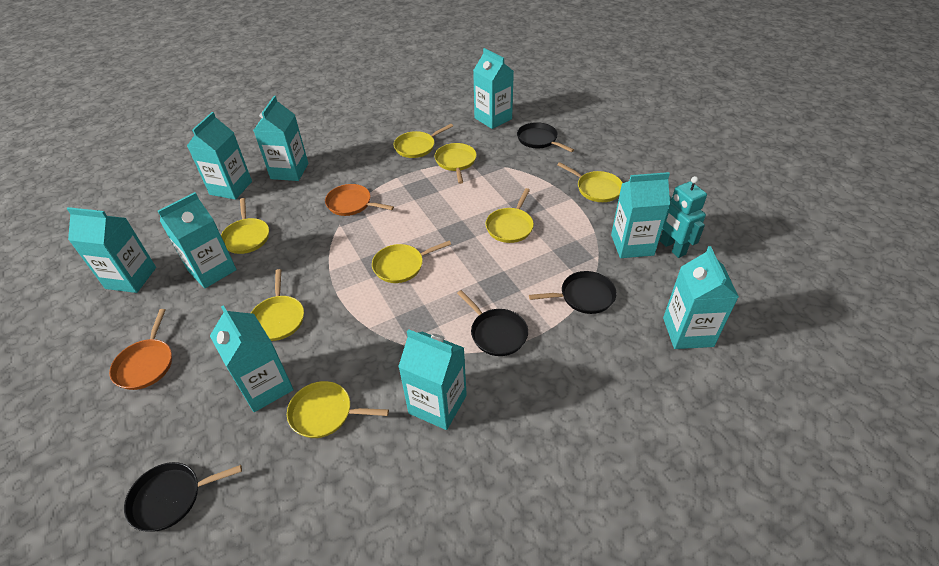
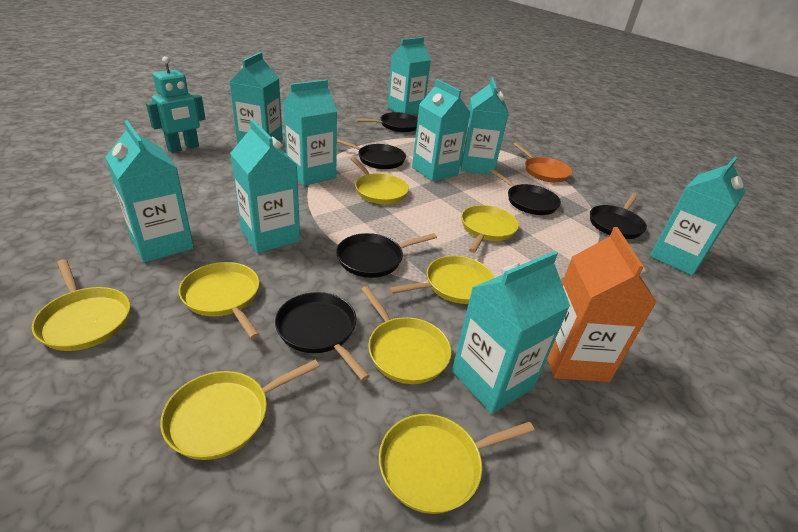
black pan: 4 -> 6
orange carton: 0 -> 1
orange pan: 2 -> 1

